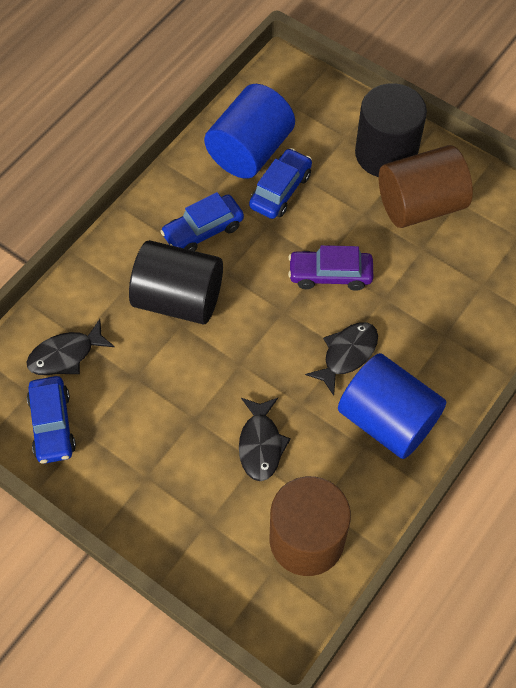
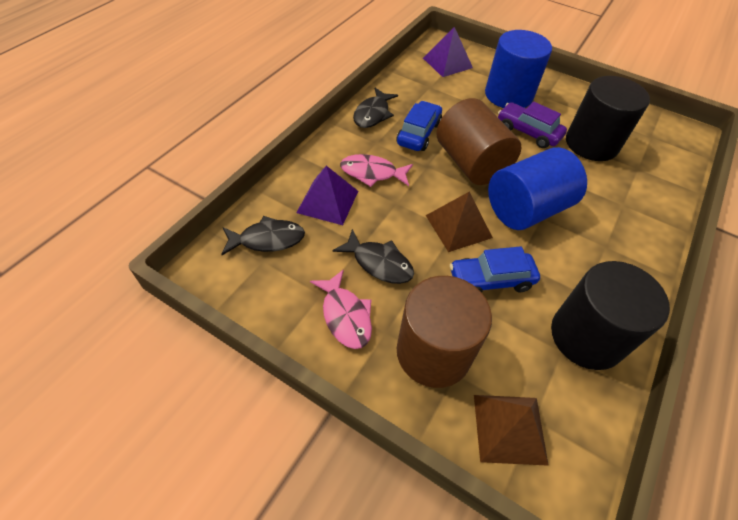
blue car: 3 -> 2
brown pyramid: 0 -> 2
pink fish: 0 -> 2
purple pyramid: 0 -> 2

